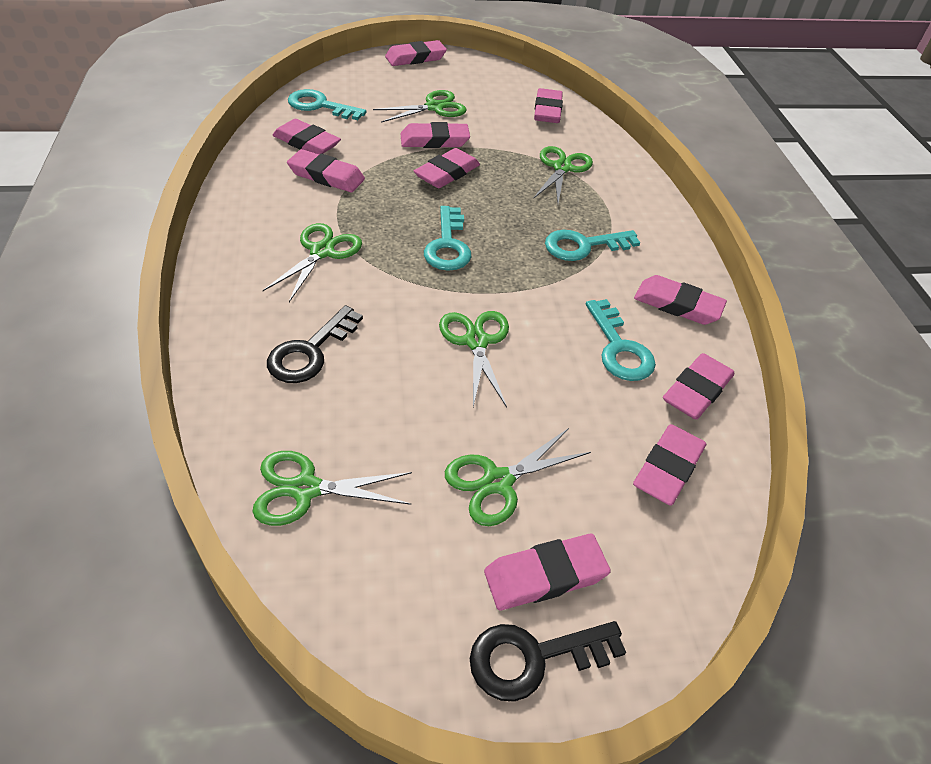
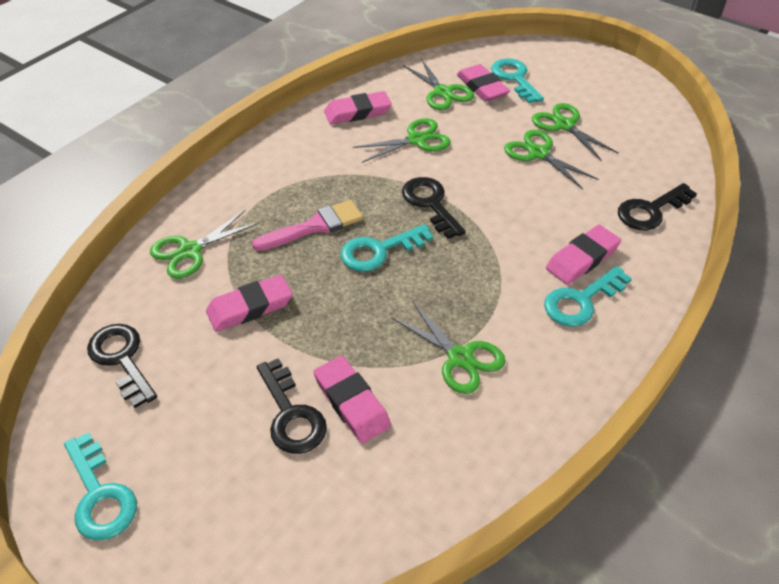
black key: 2 -> 4
pink brush: 0 -> 1
pink eraser: 10 -> 5

